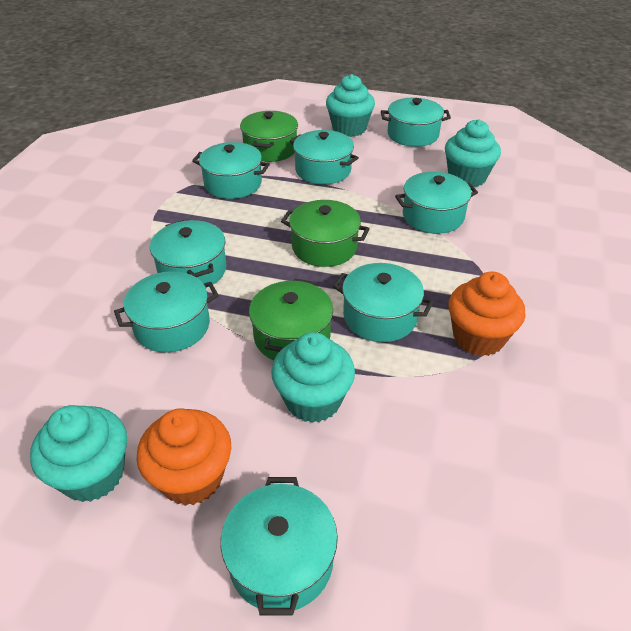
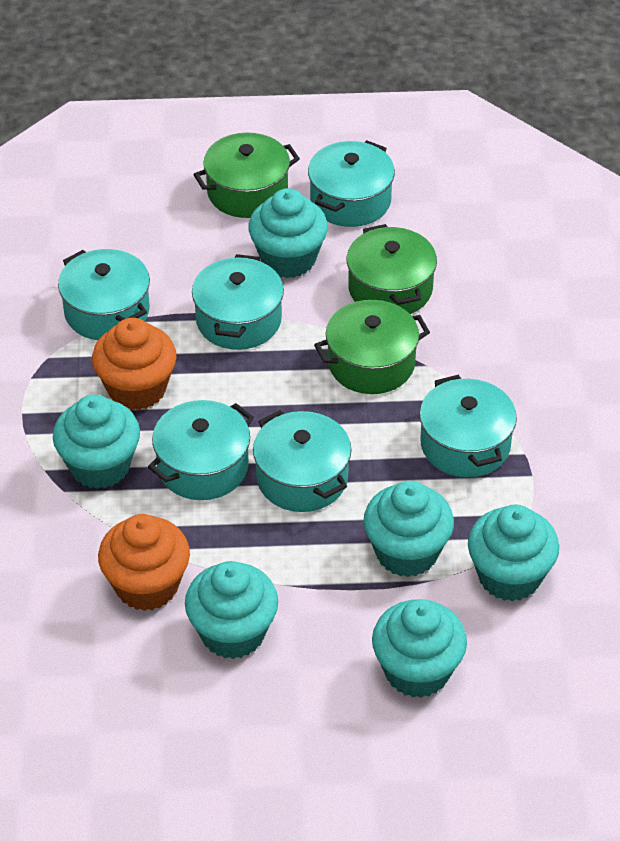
turquoise cupcake: 4 -> 6
turquoise pot: 8 -> 6

